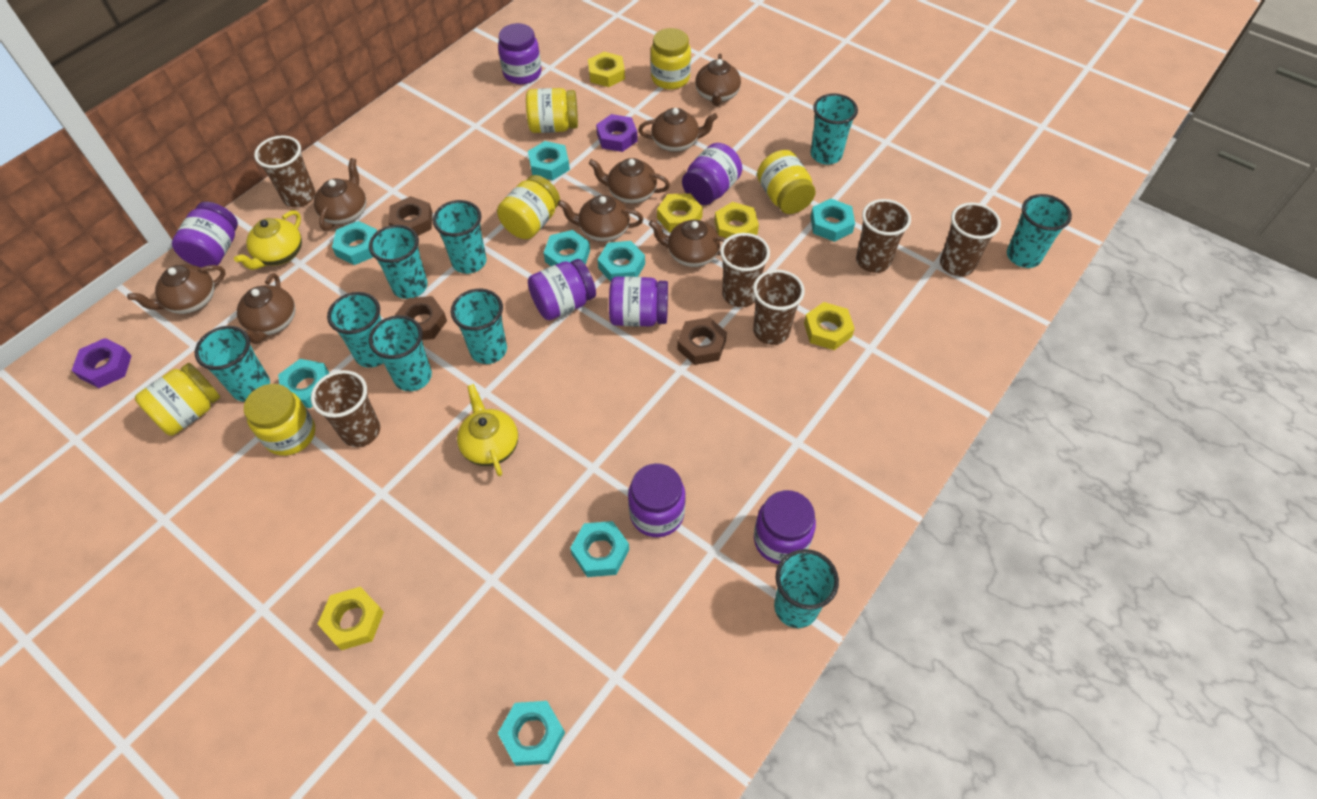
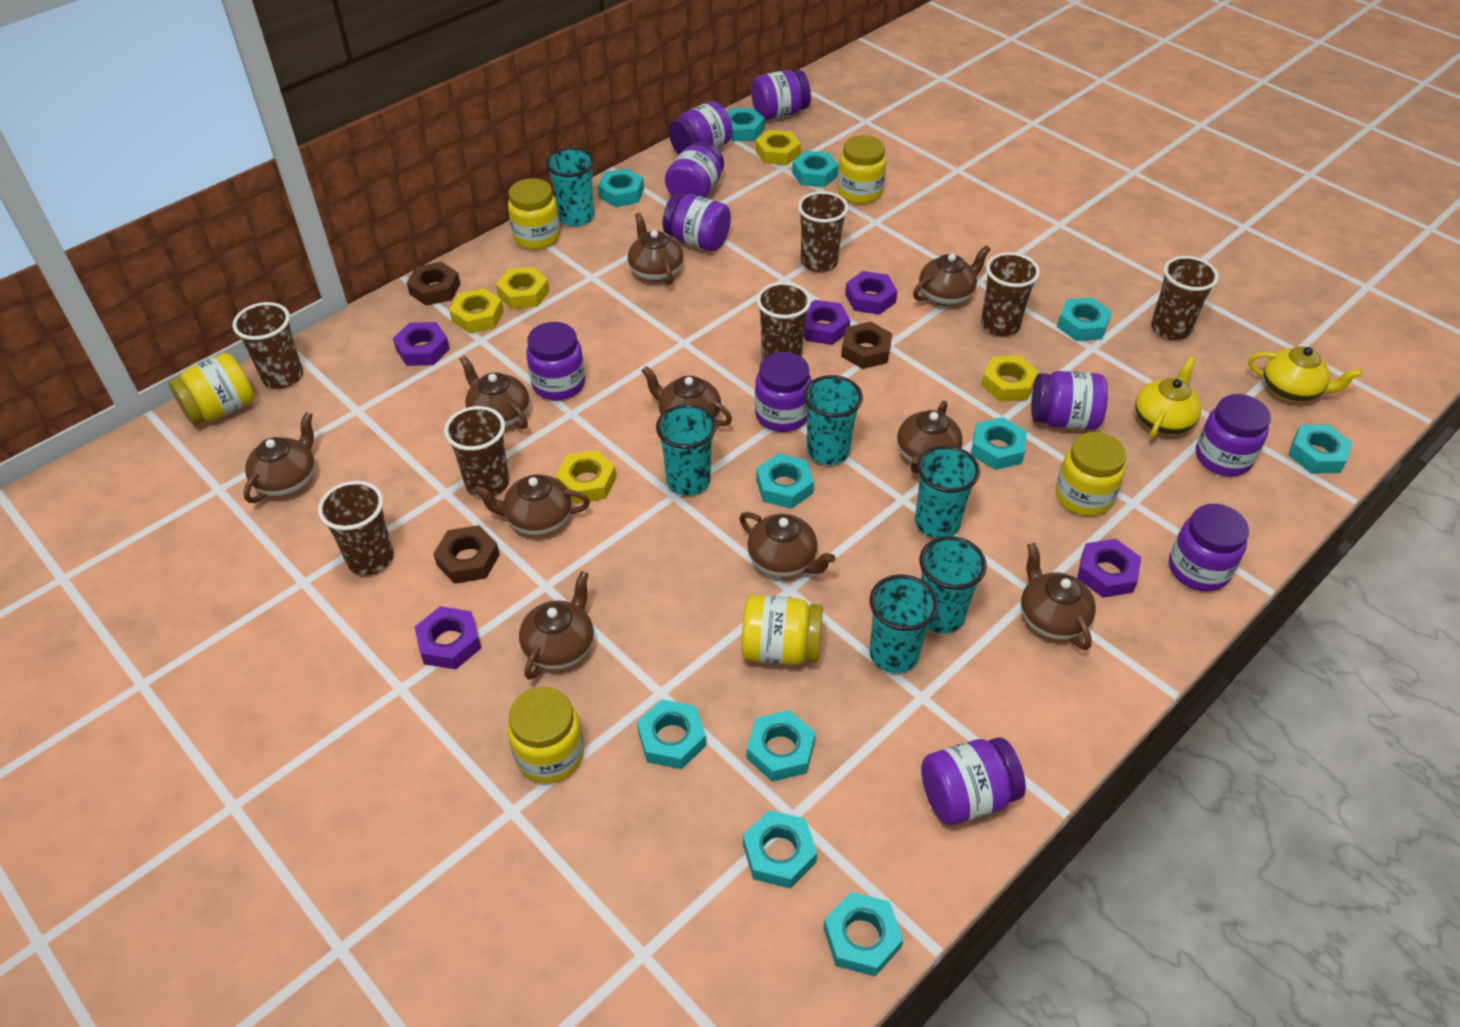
brown cup: 6 -> 7
brown teapot: 8 -> 10
purple jar: 7 -> 10
purple nut: 2 -> 5
turquoise cup: 9 -> 6
turquoise nut: 8 -> 11

